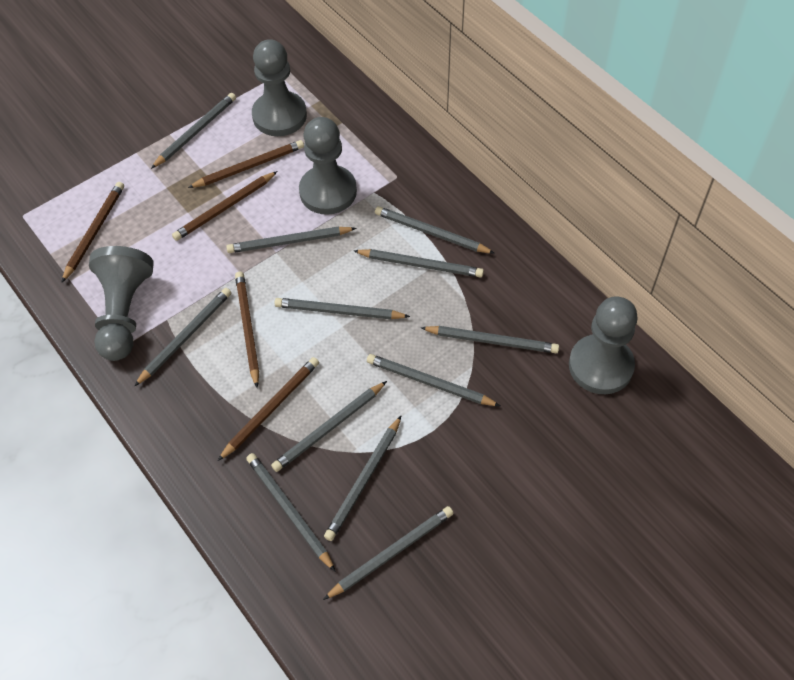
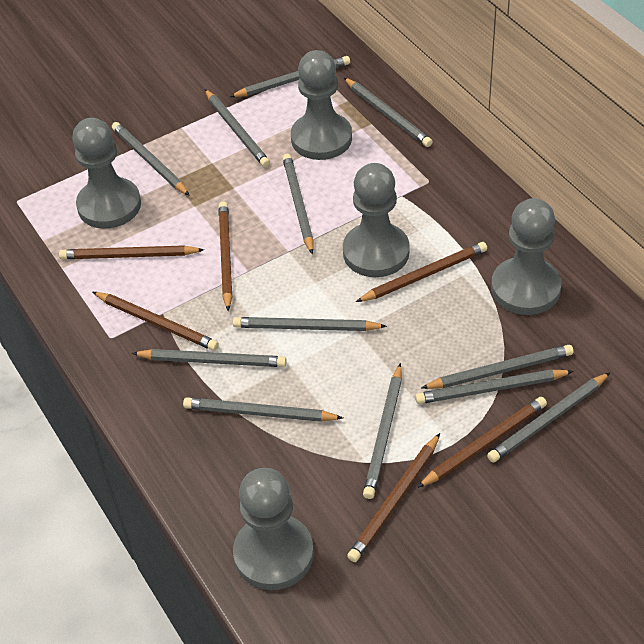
brown pencil: 5 -> 6
grey pawn: 4 -> 5

